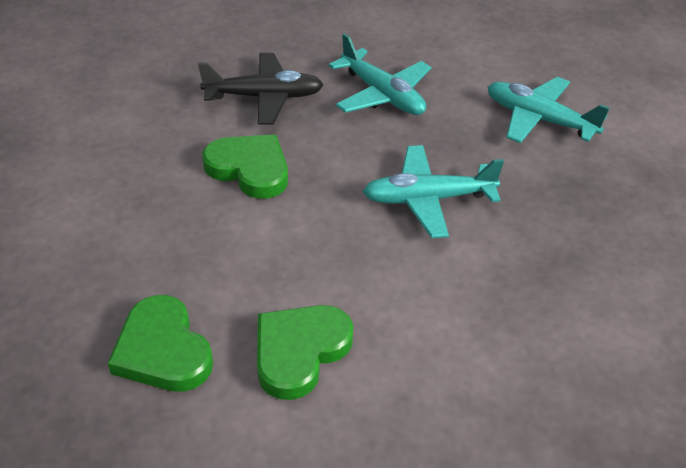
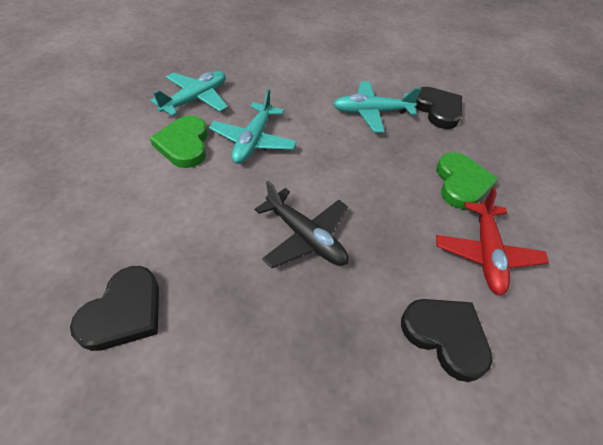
black heart: 0 -> 3
green heart: 3 -> 2
red plane: 0 -> 1

